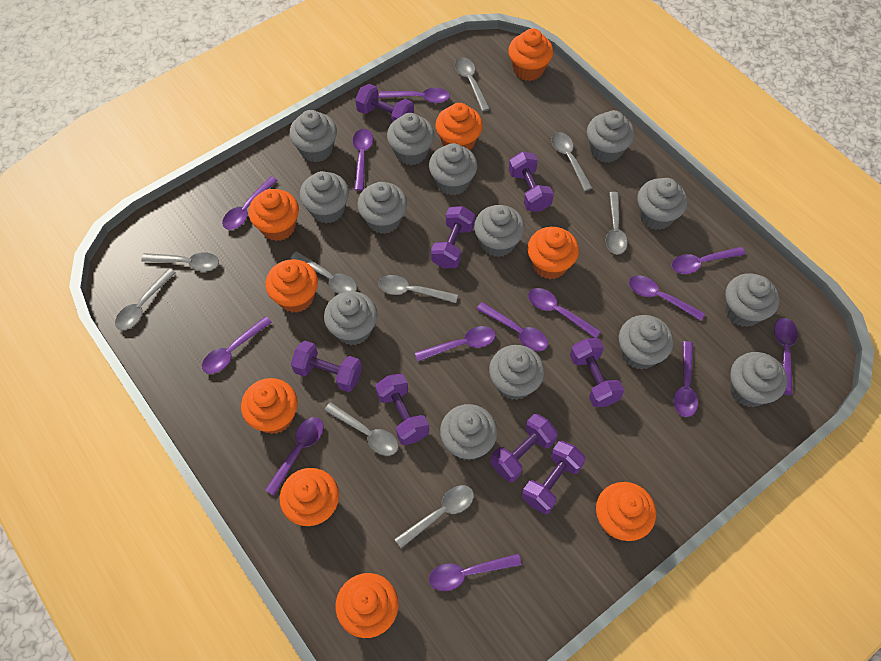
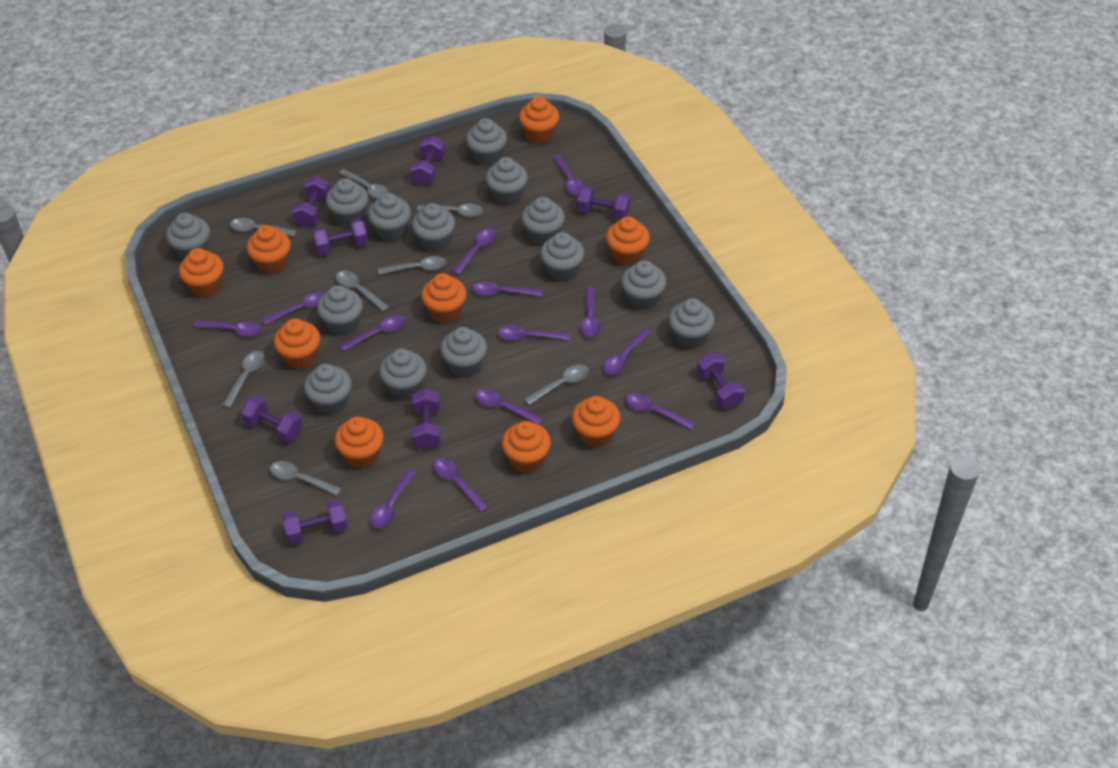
grey spoon: 9 -> 8

